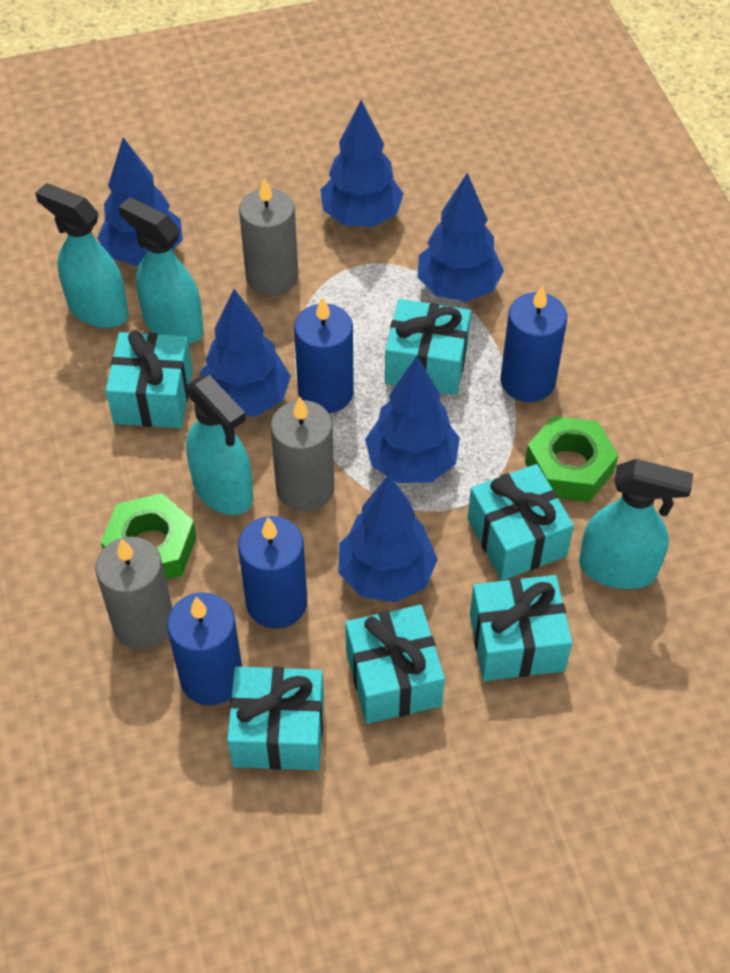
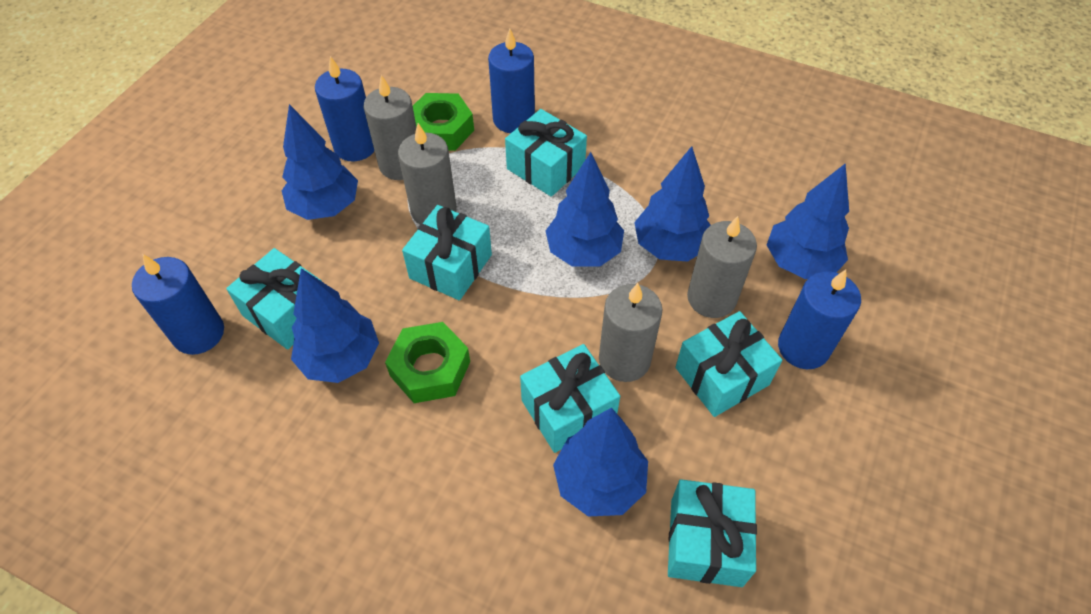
grey candle: 3 -> 4
turquoise spray bottle: 4 -> 0

